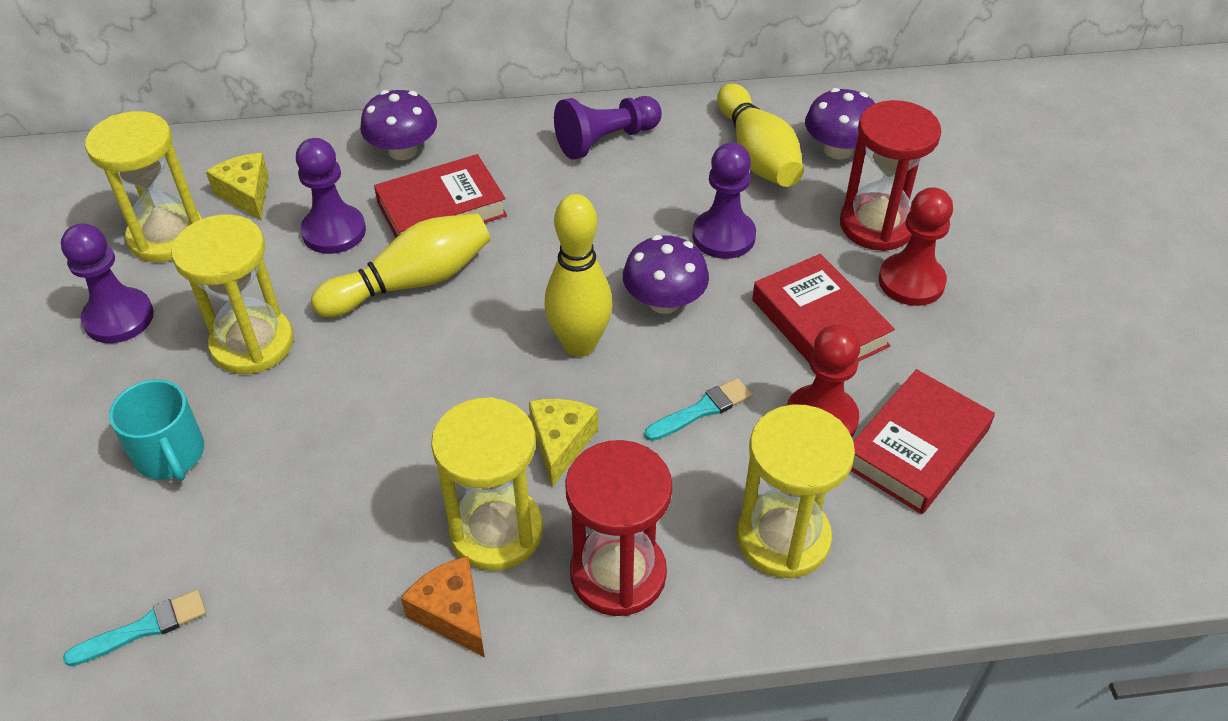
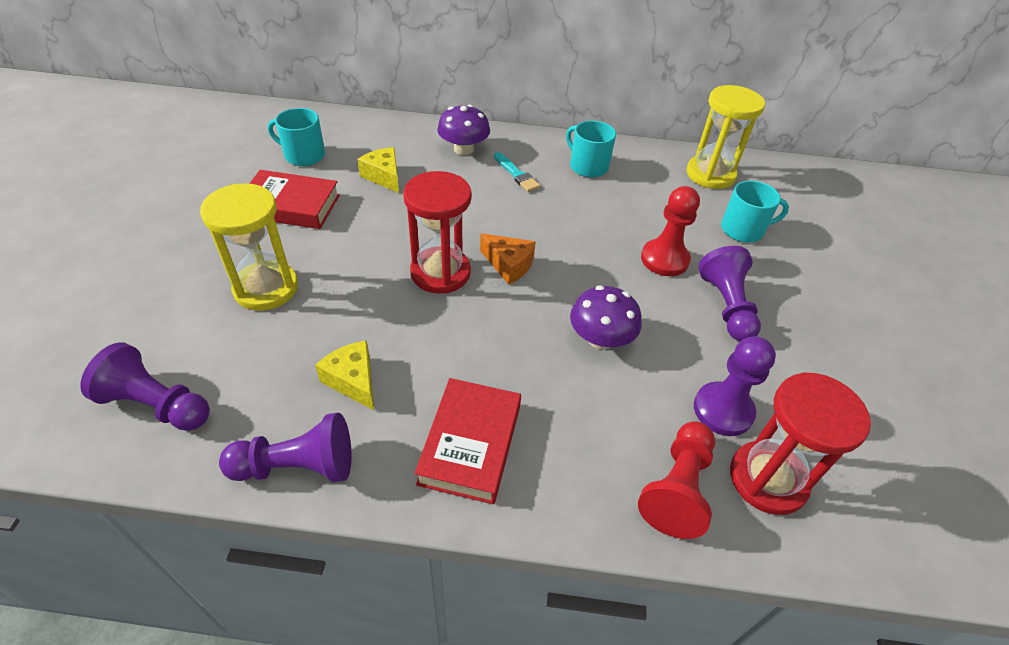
purple mushroom: 3 -> 2
red book: 3 -> 2
turquoise brush: 2 -> 1
turquoise mug: 1 -> 3
yellow bowling pin: 3 -> 0
yellow hourglass: 4 -> 2

